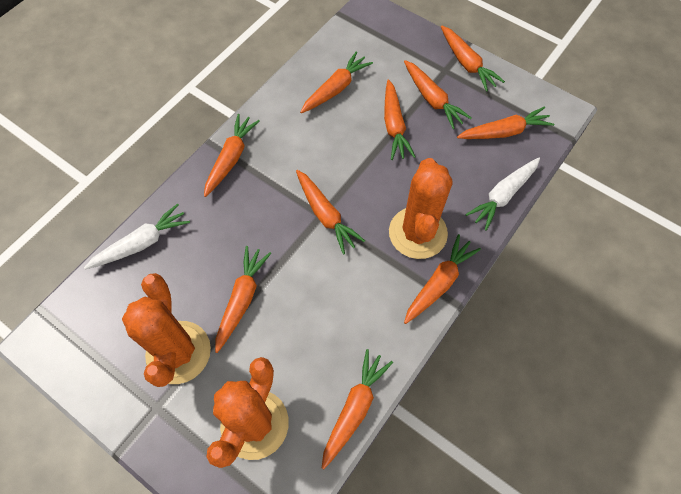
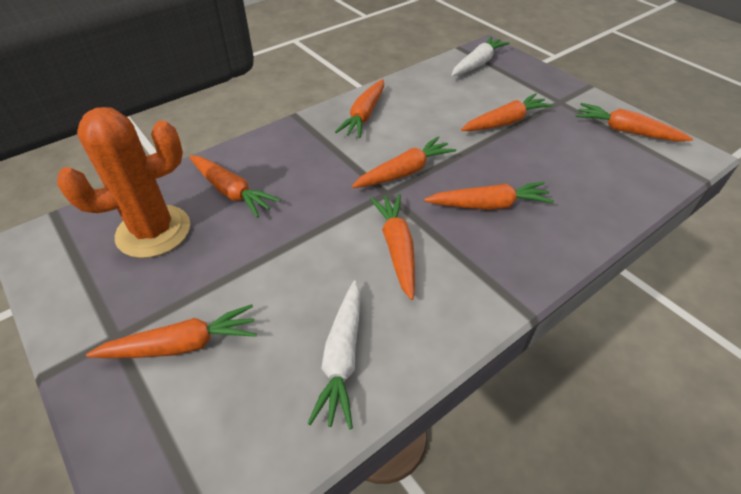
orange cactus: 3 -> 1
orange carrot: 10 -> 8

